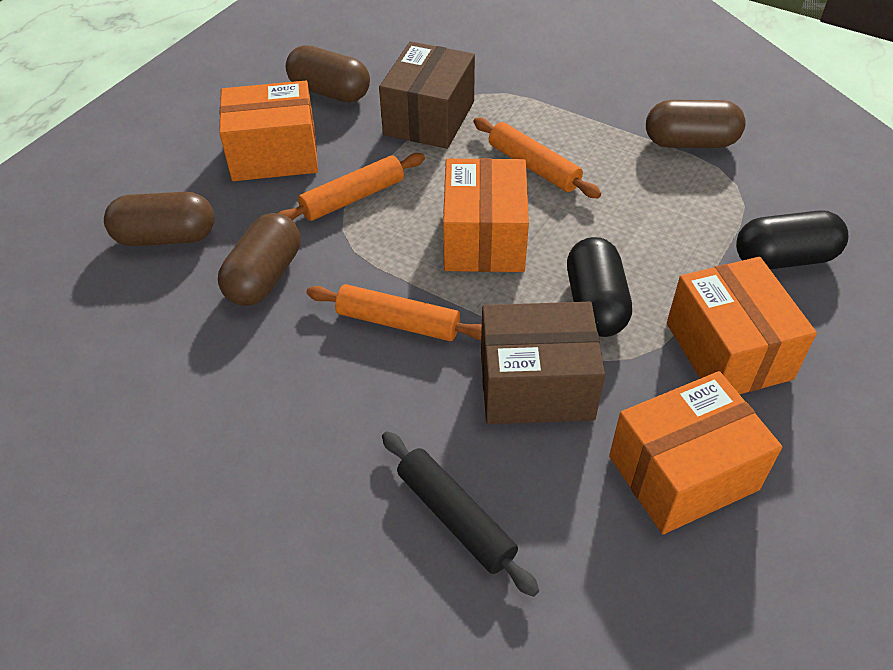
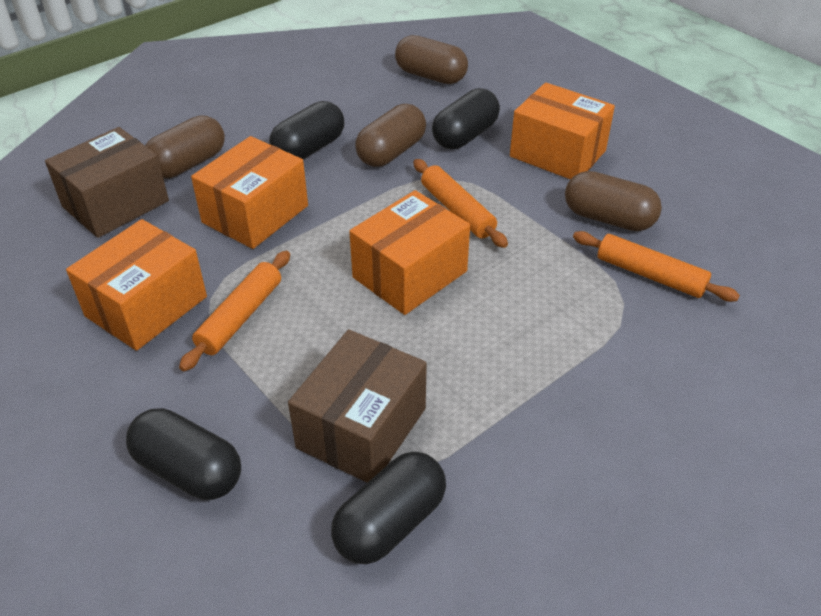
black capsule: 2 -> 4
black rolling pin: 1 -> 0

